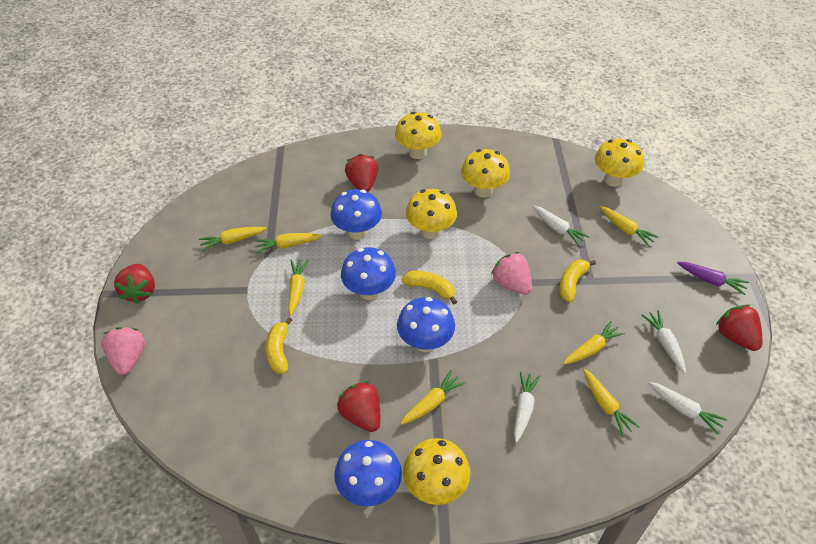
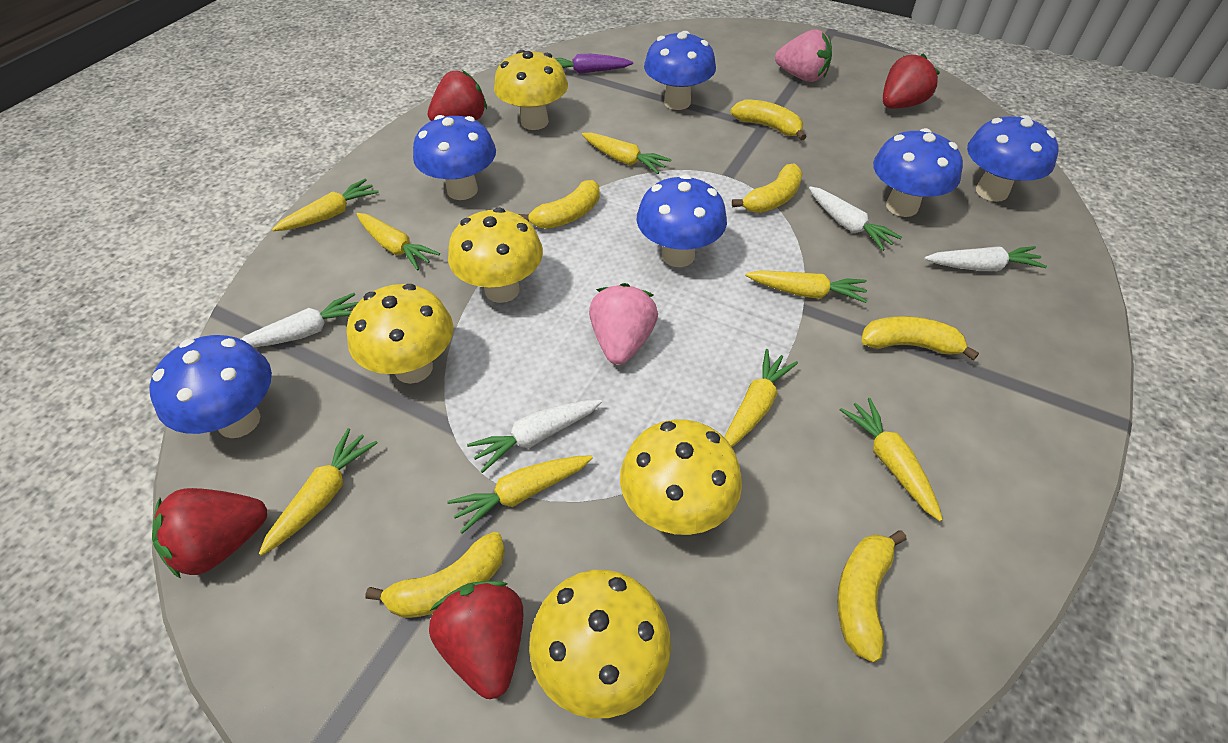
blue mushroom: 4 -> 6
yellow banana: 3 -> 6
yellow carrot: 7 -> 8

